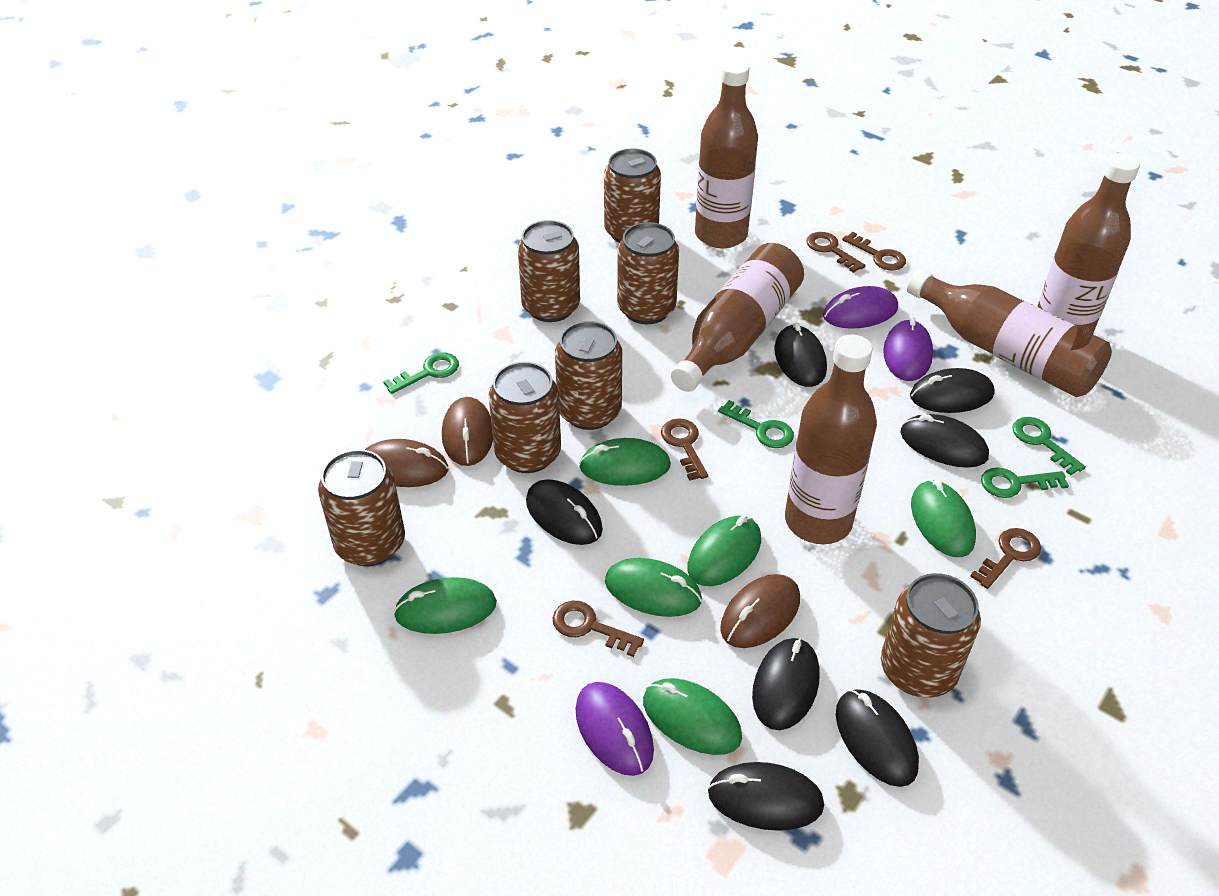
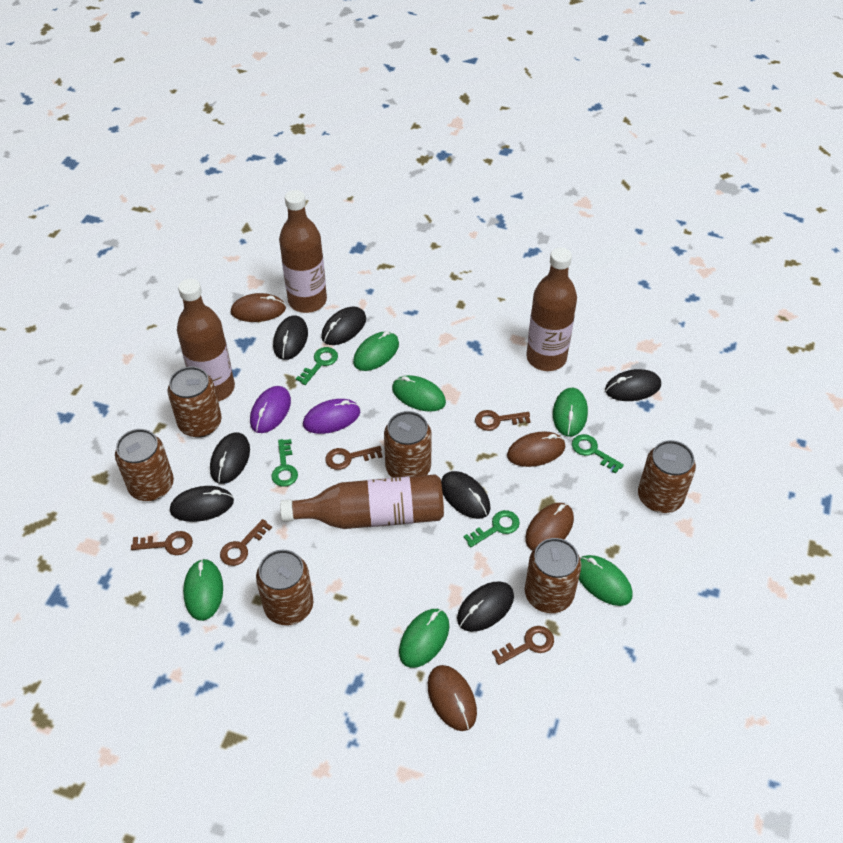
brown bottle: 5 -> 4
brown can: 7 -> 6
brown mouse: 3 -> 4
purple mouse: 3 -> 2

